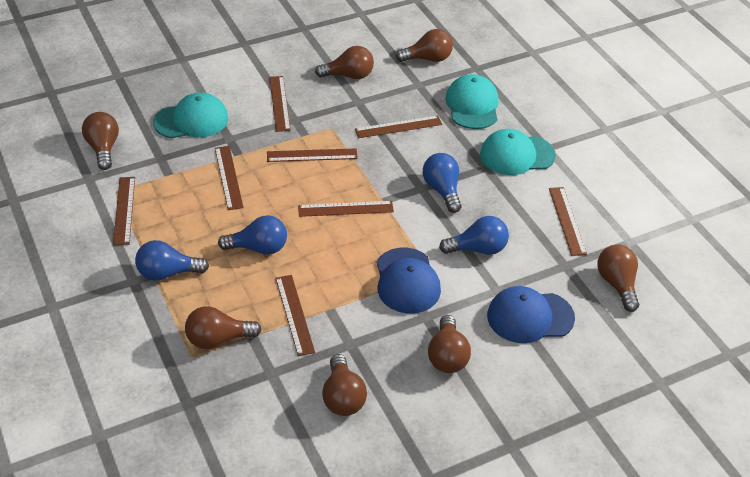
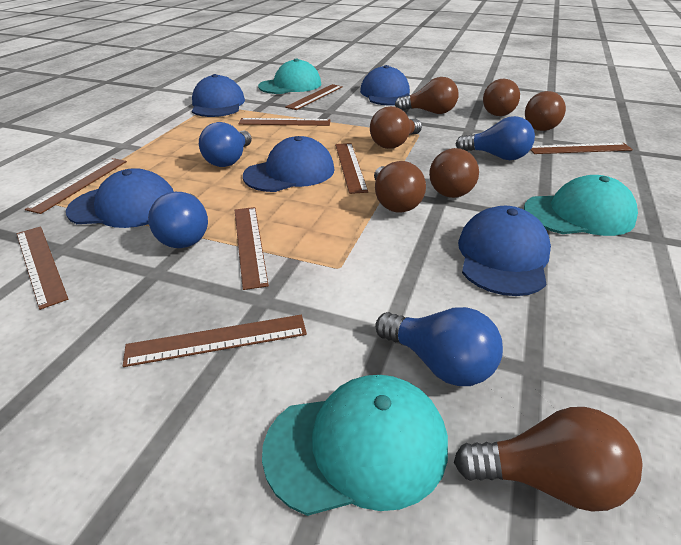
blue cap: 2 -> 5

